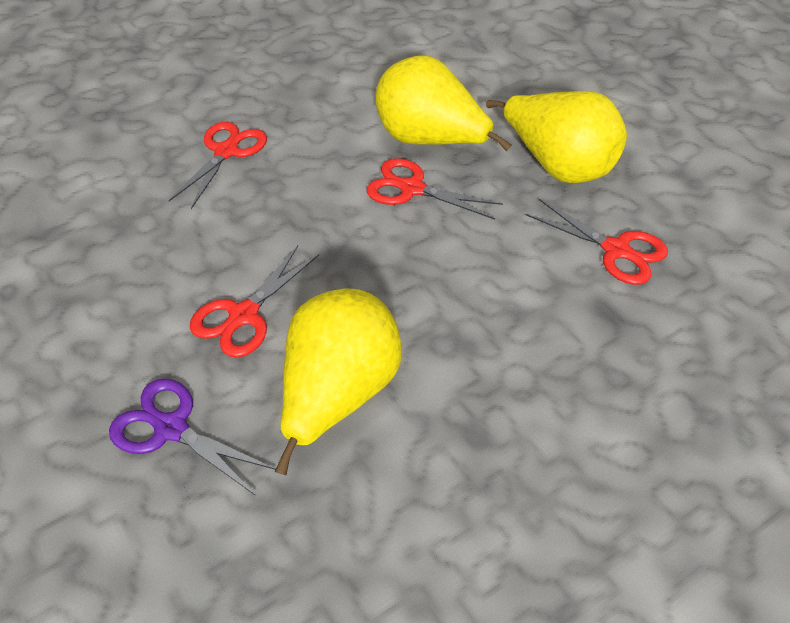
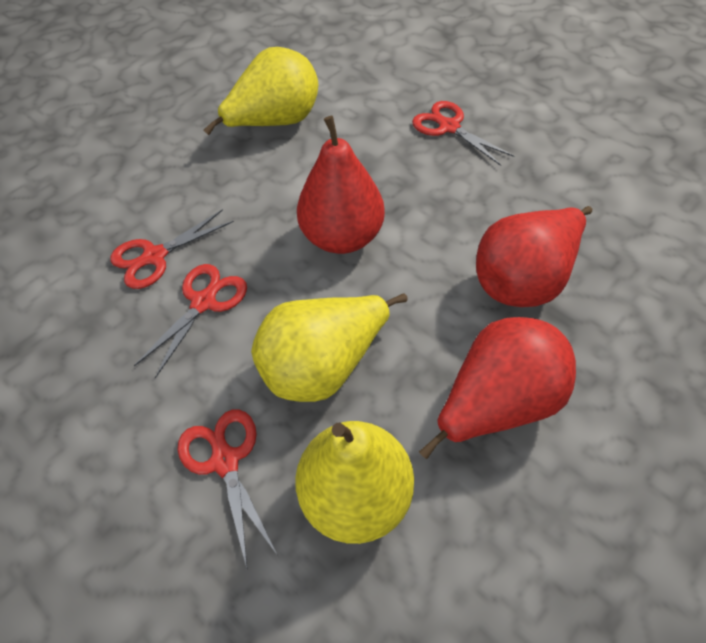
purple scissors: 1 -> 0
red pear: 0 -> 3

